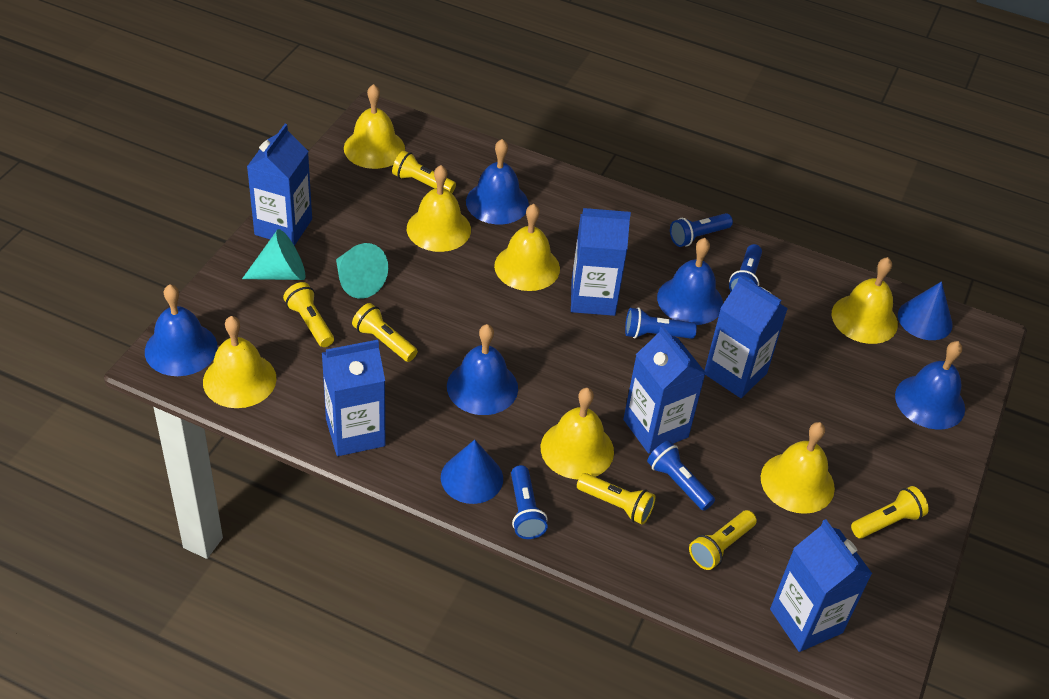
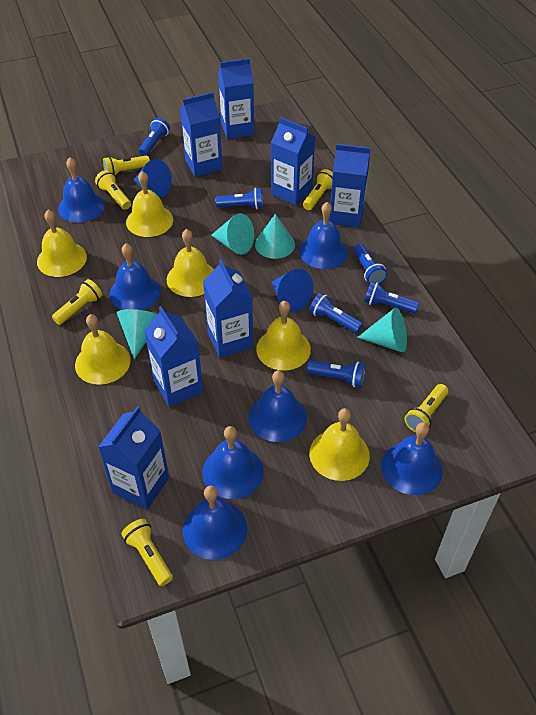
blue bell: 5 -> 7
blue carton: 6 -> 7
blue flashlight: 5 -> 6
turquoise cone: 2 -> 4
yellow bell: 7 -> 6

